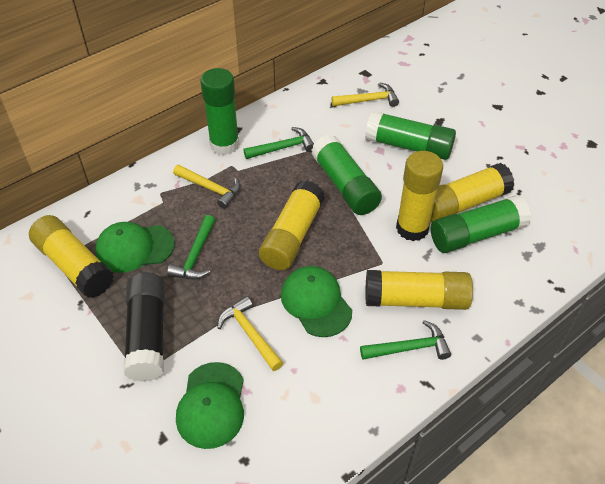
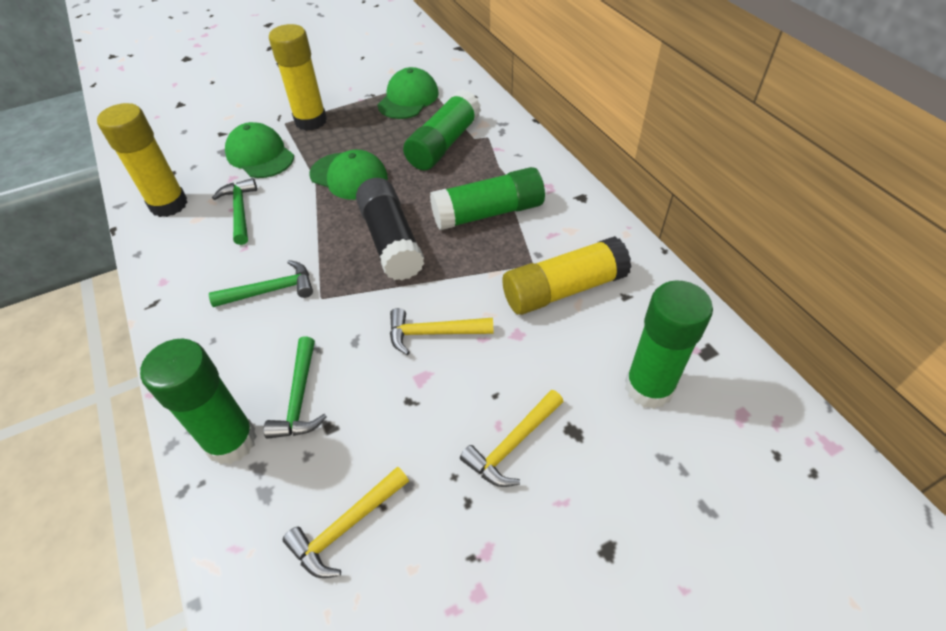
yellow glue stick: 5 -> 3

